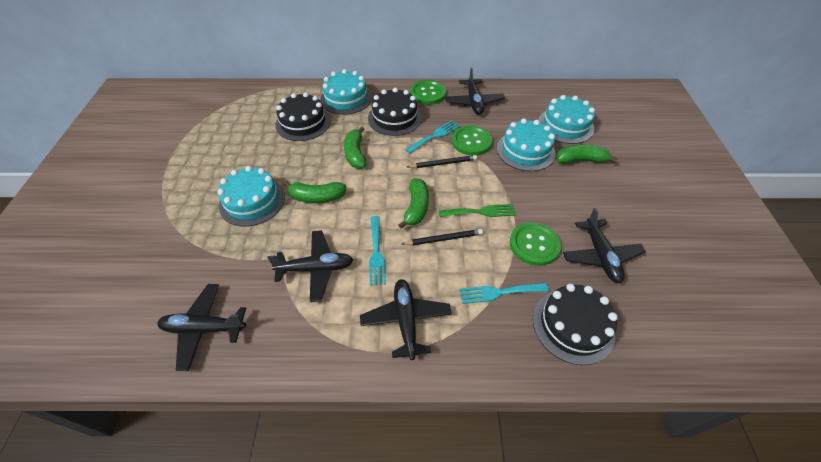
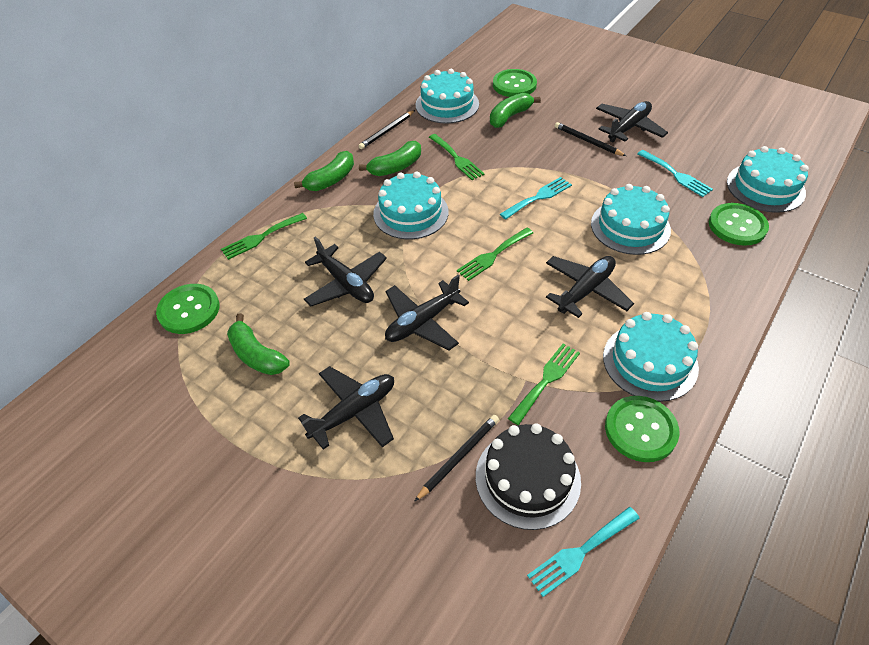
black cake: 3 -> 1
black pencil: 2 -> 3
green button: 3 -> 4
green fork: 1 -> 4
turquoise cake: 4 -> 5

